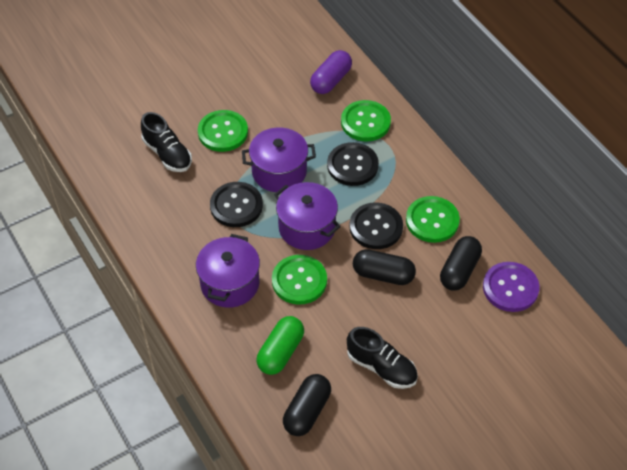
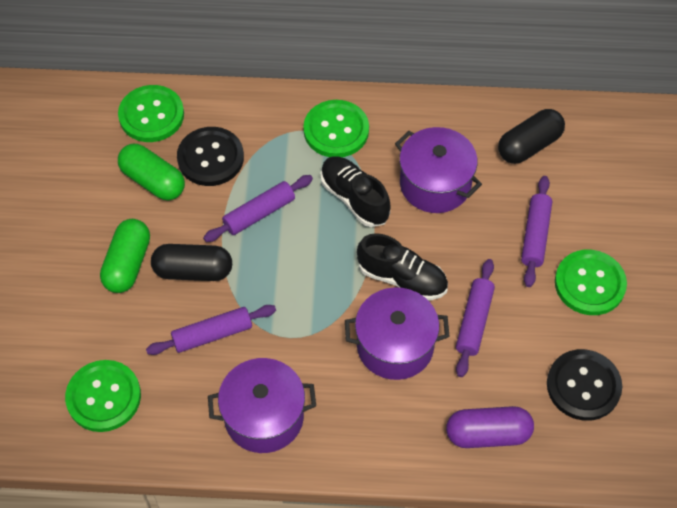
black button: 3 -> 2
black capsule: 3 -> 2
green capsule: 1 -> 2
purple button: 1 -> 0
purple rolling pin: 0 -> 4

